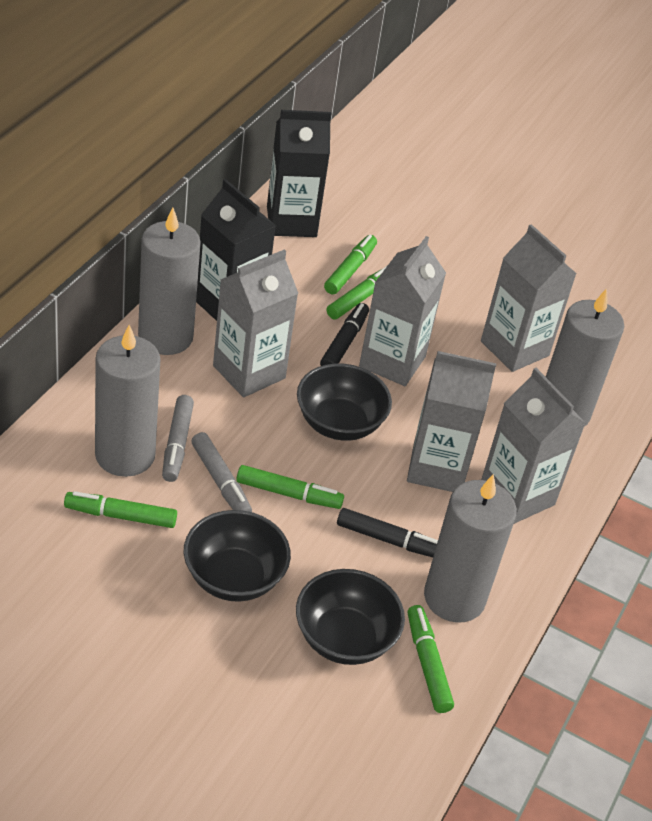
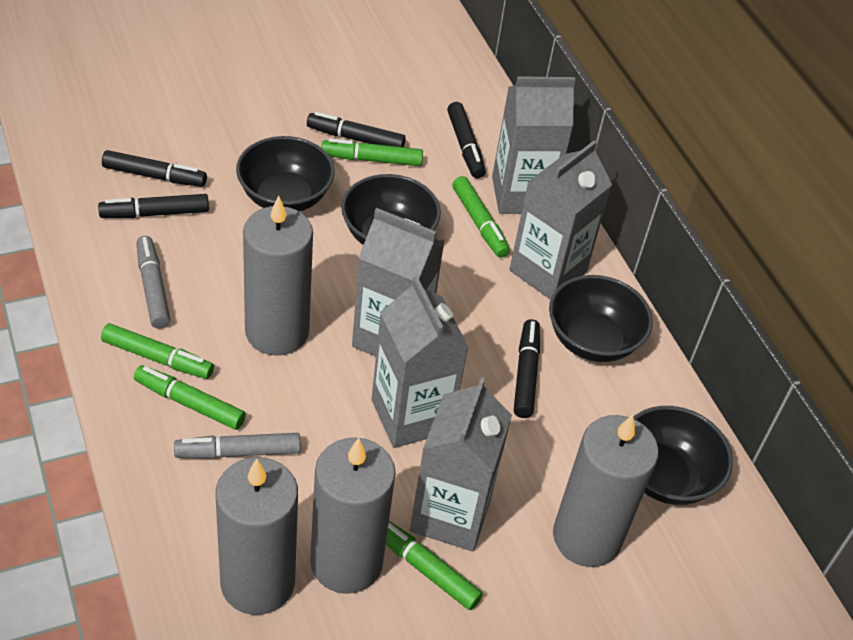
black bowl: 3 -> 4
black carton: 2 -> 0
black marker: 2 -> 5

